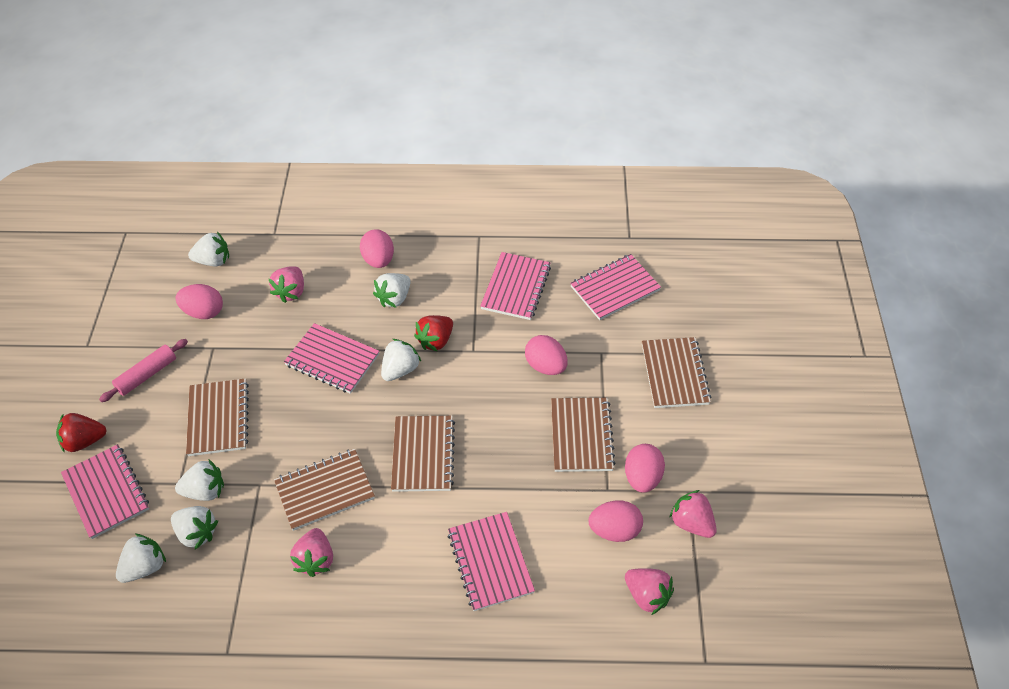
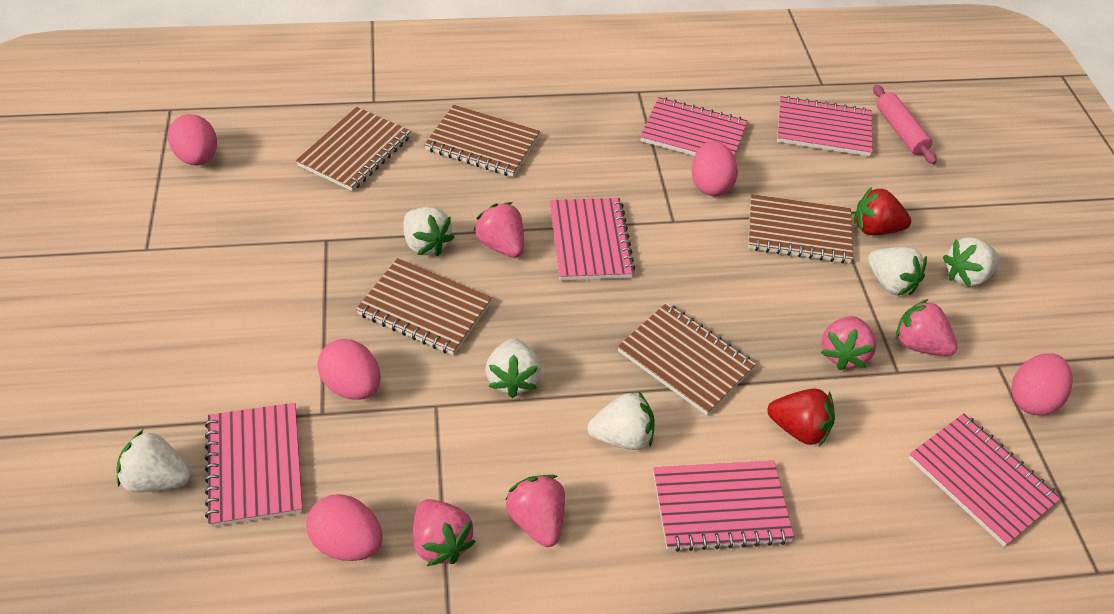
pink notebook: 5 -> 6
pink strawberry: 4 -> 5

